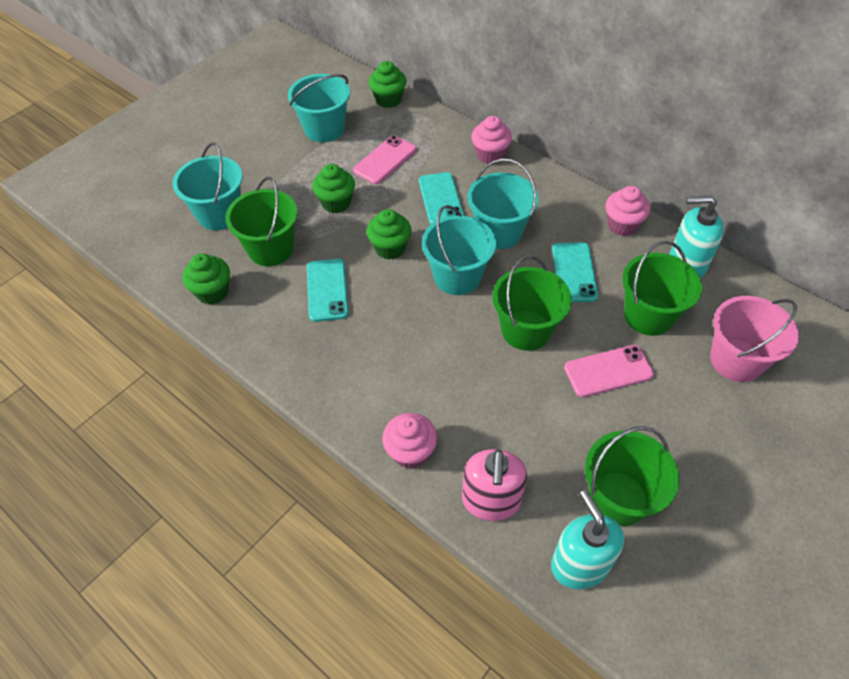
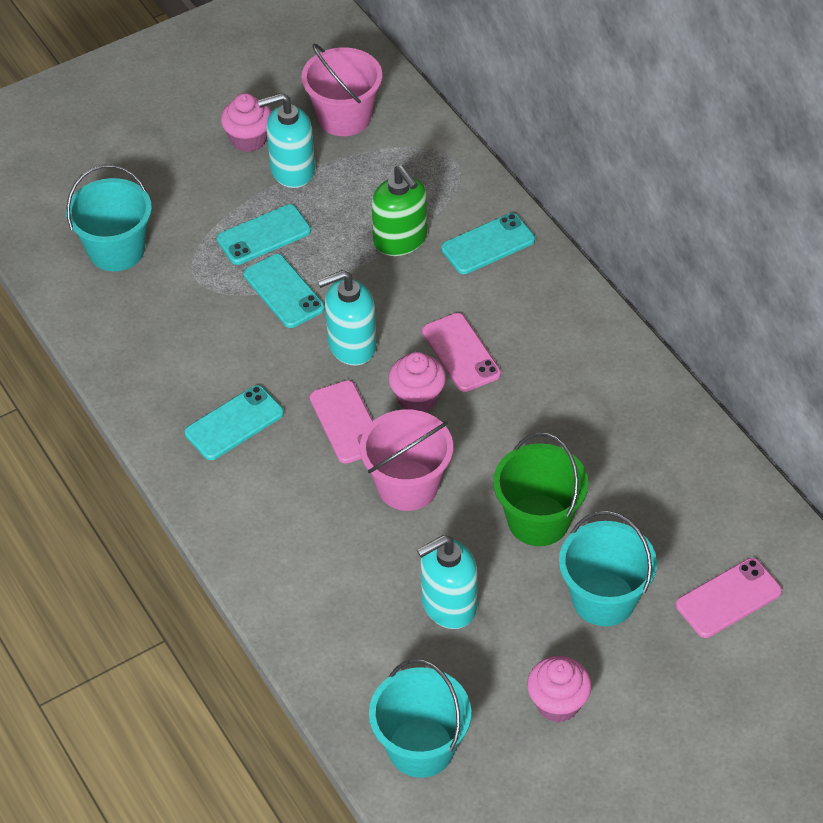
green bucket: 4 -> 1
green cupcake: 4 -> 0
green soap dispenser: 0 -> 1
pink bucket: 1 -> 2
pink phone: 2 -> 3
pink soap dispenser: 1 -> 0
turquoise bucket: 4 -> 3
turquoise phone: 3 -> 4
turquoise soap dispenser: 2 -> 3

